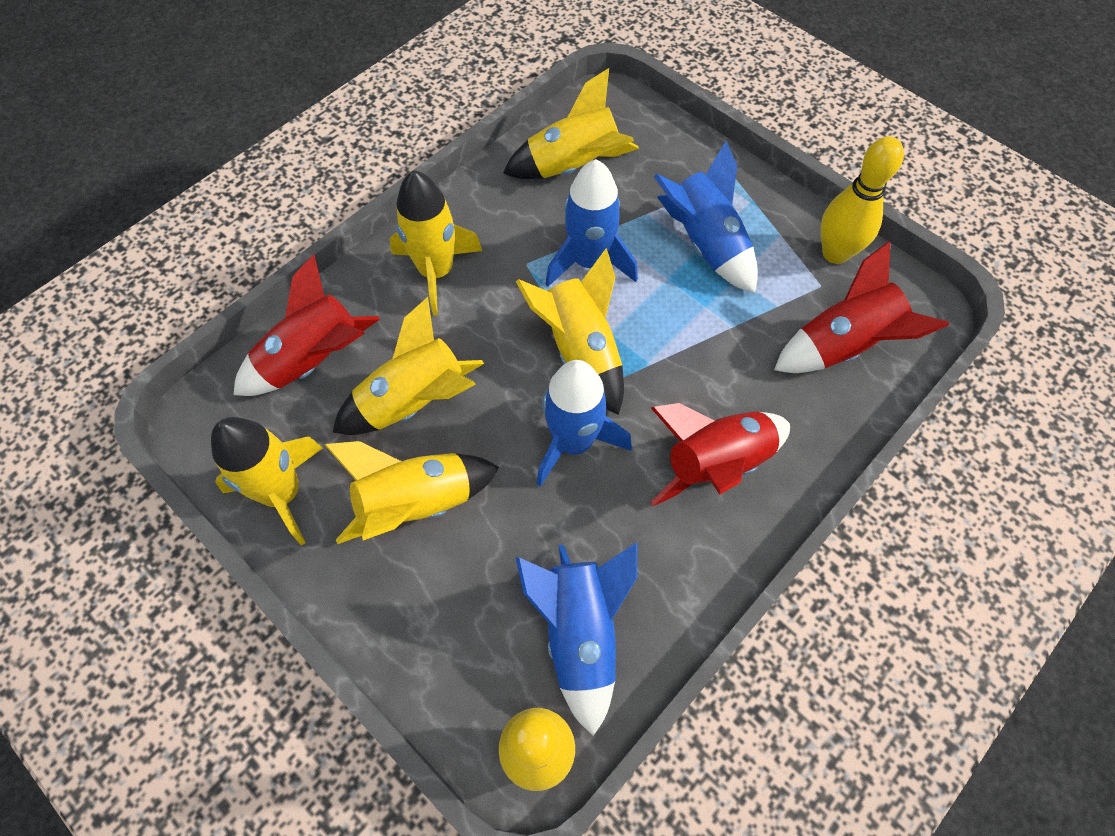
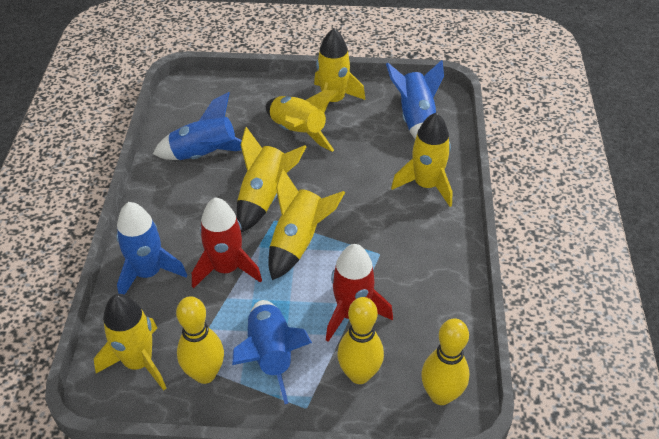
red rocket: 3 -> 2
yellow bowling pin: 2 -> 3

